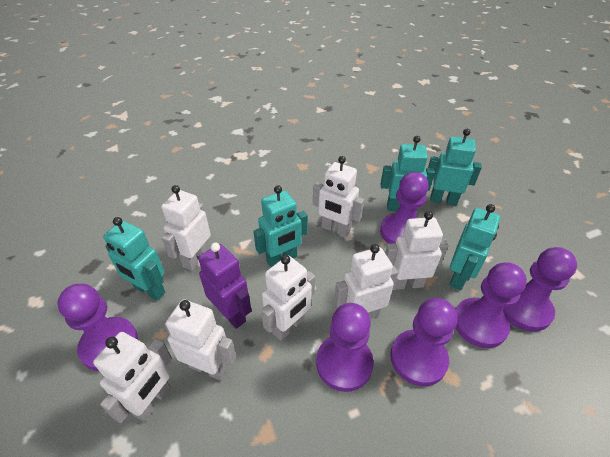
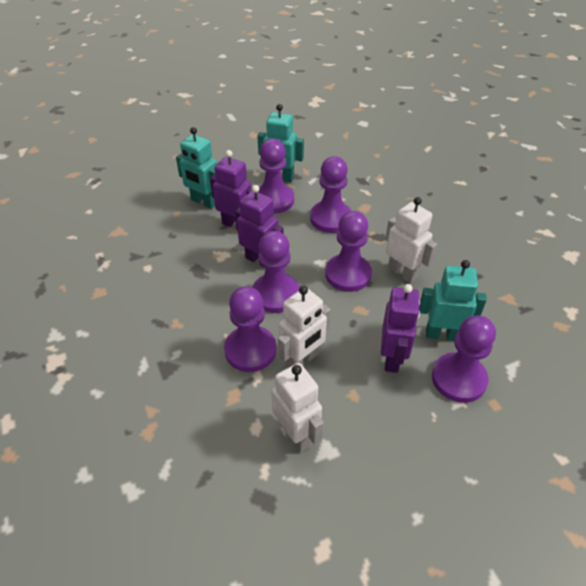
purple robot: 1 -> 3
turquoise robot: 5 -> 3
white robot: 7 -> 3

